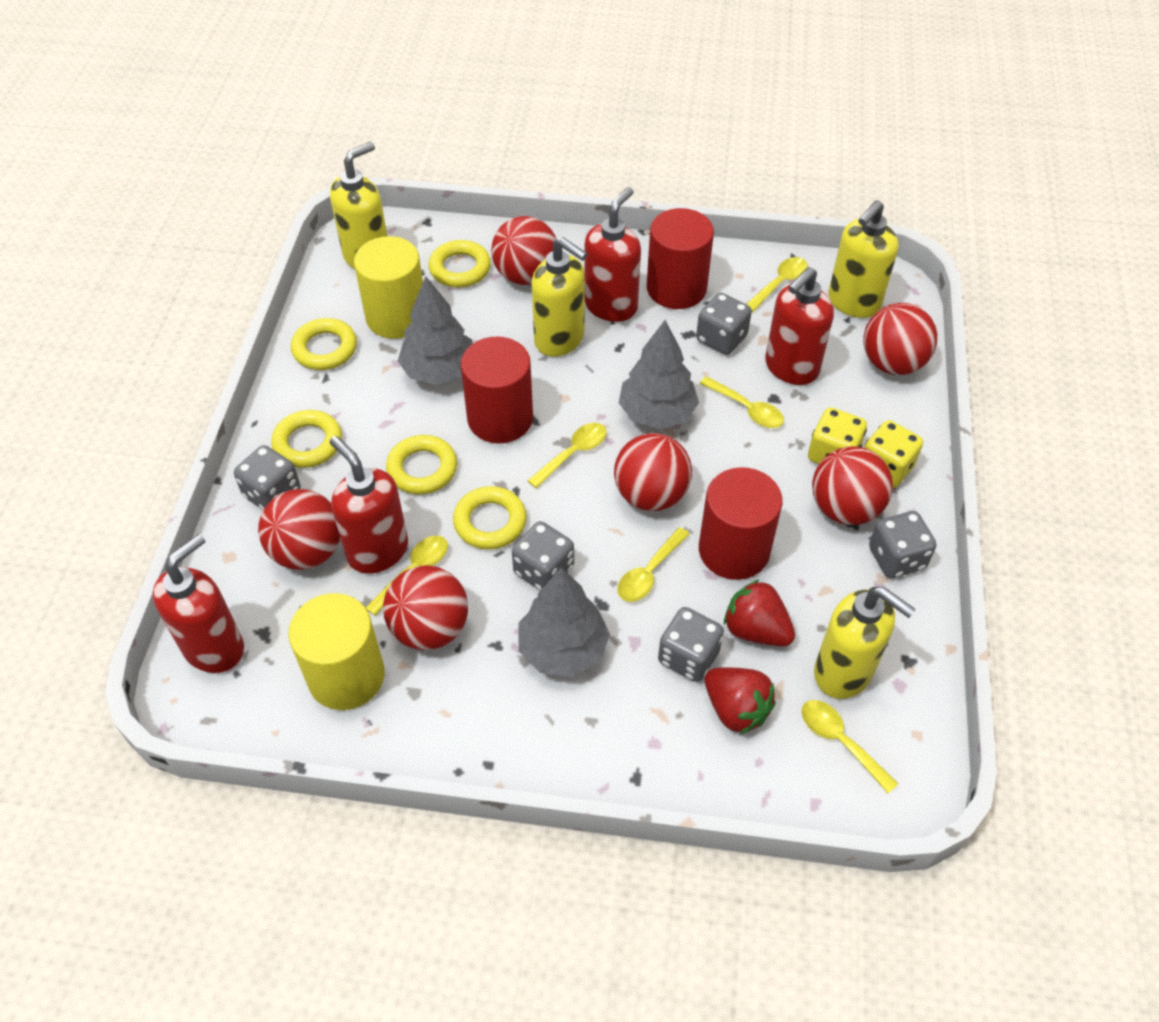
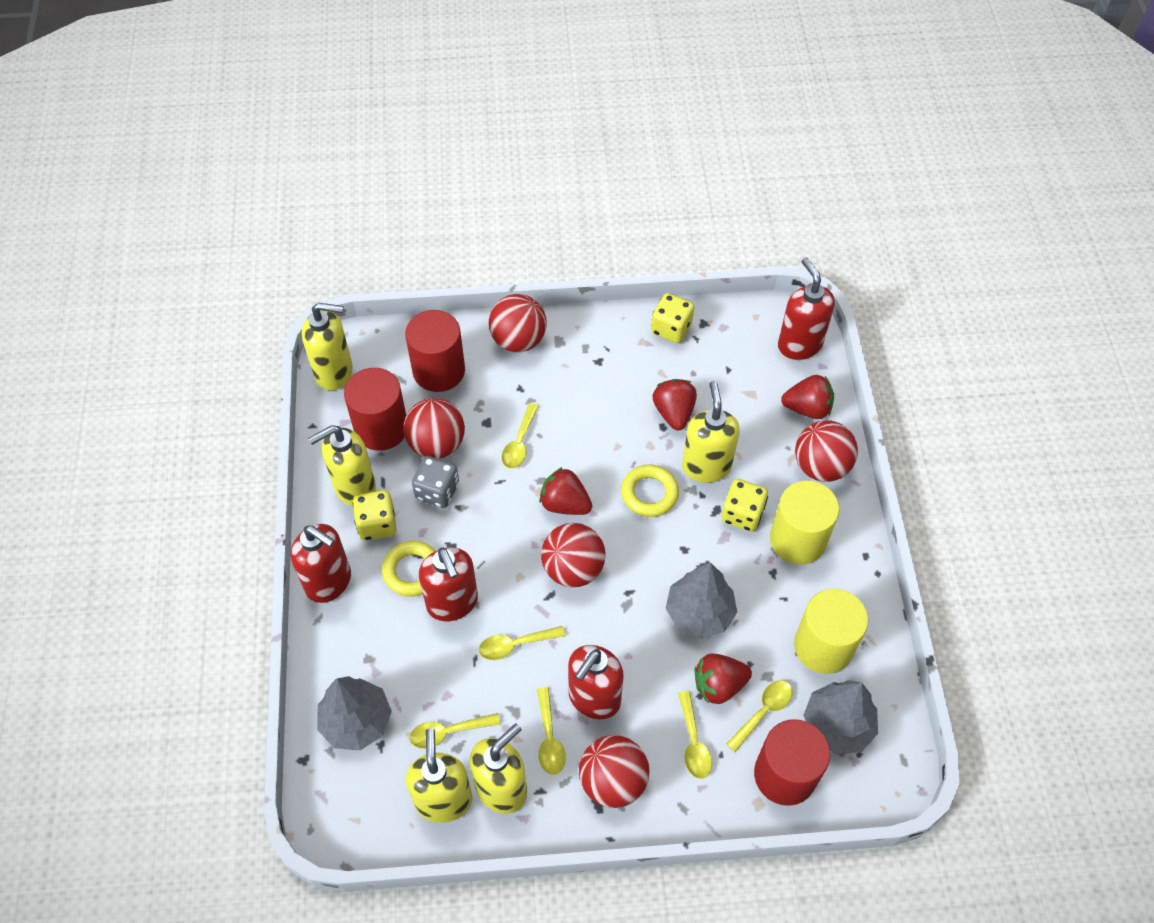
grey dice: 5 -> 1
red ball: 6 -> 5
red strawberry: 2 -> 4
yellow dice: 2 -> 3
yellow ring: 5 -> 2
yellow soap dispenser: 4 -> 5

